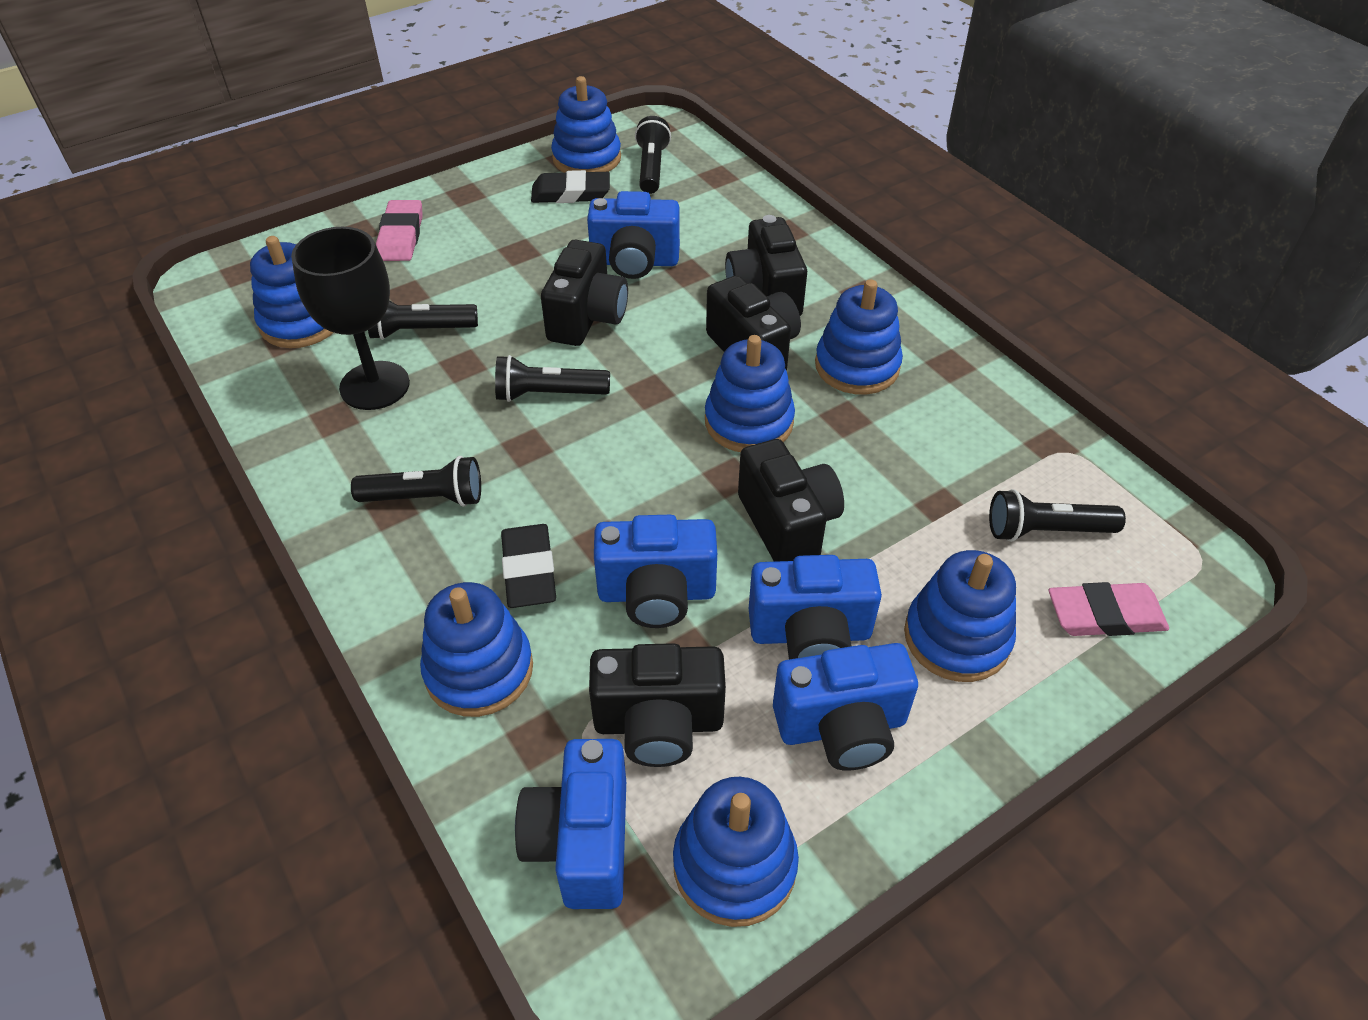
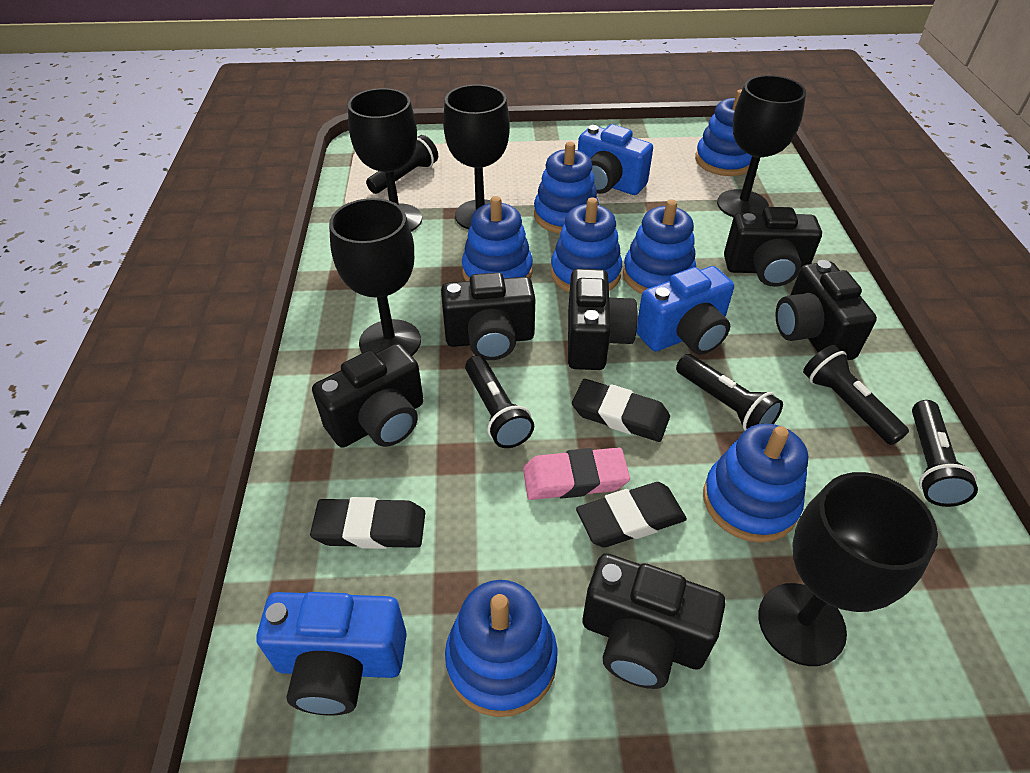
black camera: 5 -> 6
black eraser: 2 -> 3
black goblet: 1 -> 5
blue camera: 5 -> 3
pink eraser: 2 -> 1

